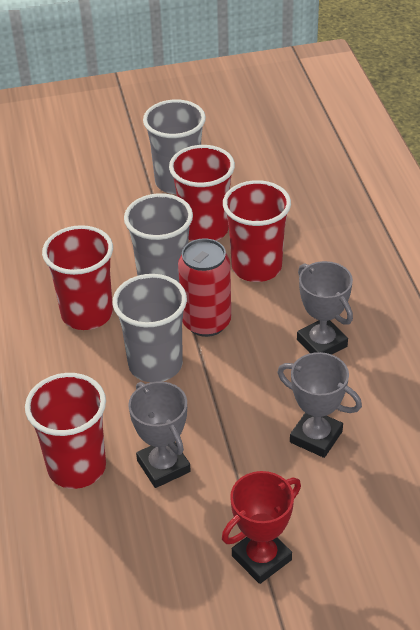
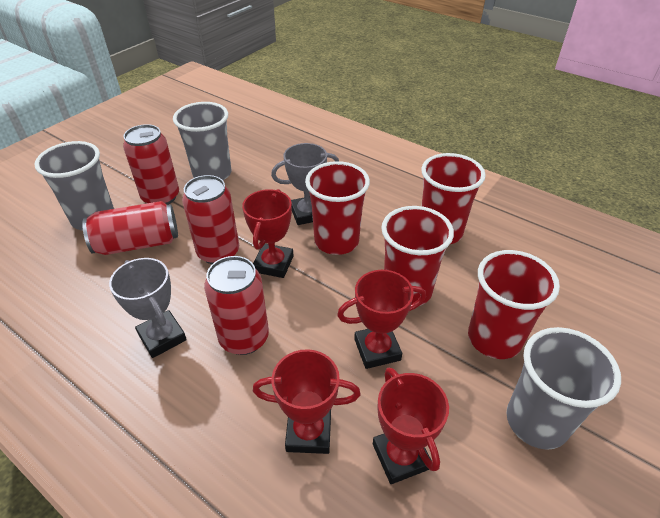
grey trophy: 3 -> 2
red can: 1 -> 4
red trophy: 1 -> 4

